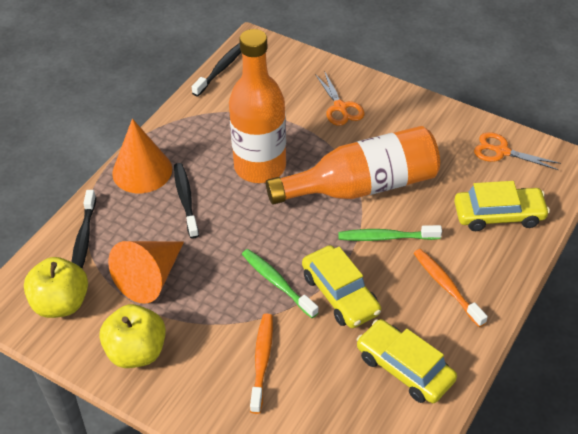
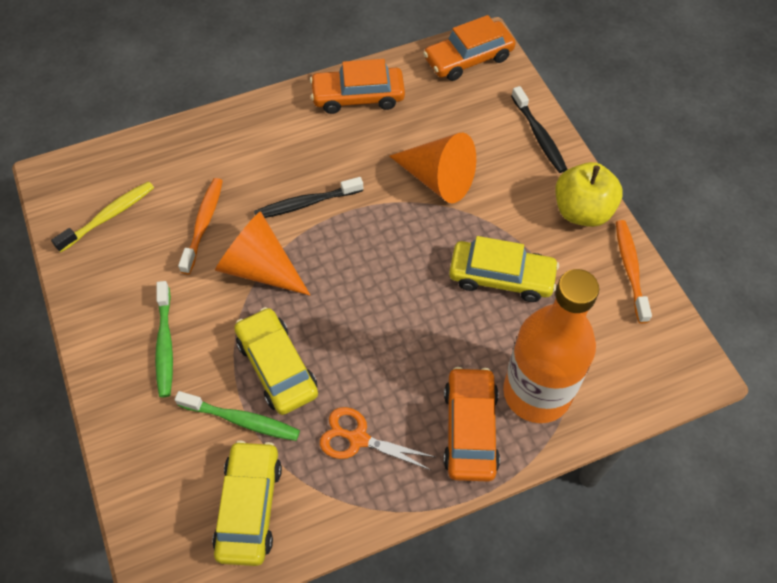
black toothbrush: 3 -> 2
orange bottle: 2 -> 1
orange car: 0 -> 3
orange scissors: 2 -> 1
yellow apple: 2 -> 1
yellow toothbrush: 0 -> 1

